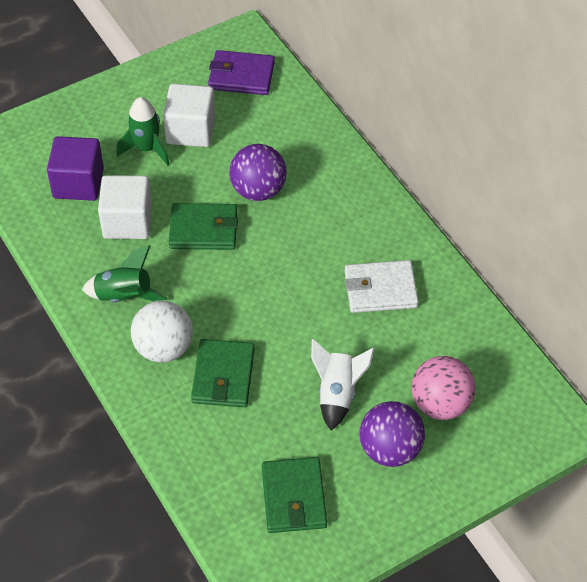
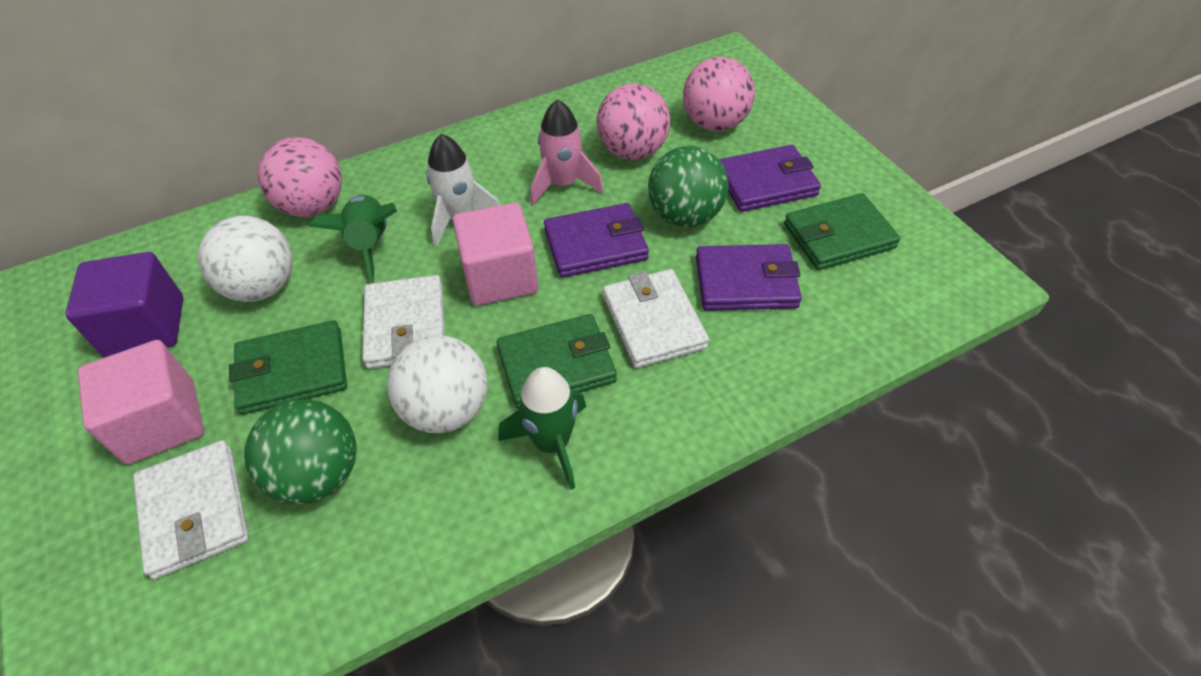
green ball: 0 -> 2
pink ball: 1 -> 3
pink cube: 0 -> 2
pink rocket: 0 -> 1
purple ball: 2 -> 0
purple wallet: 1 -> 3
white ball: 1 -> 2
white cube: 2 -> 0
white wallet: 1 -> 3

